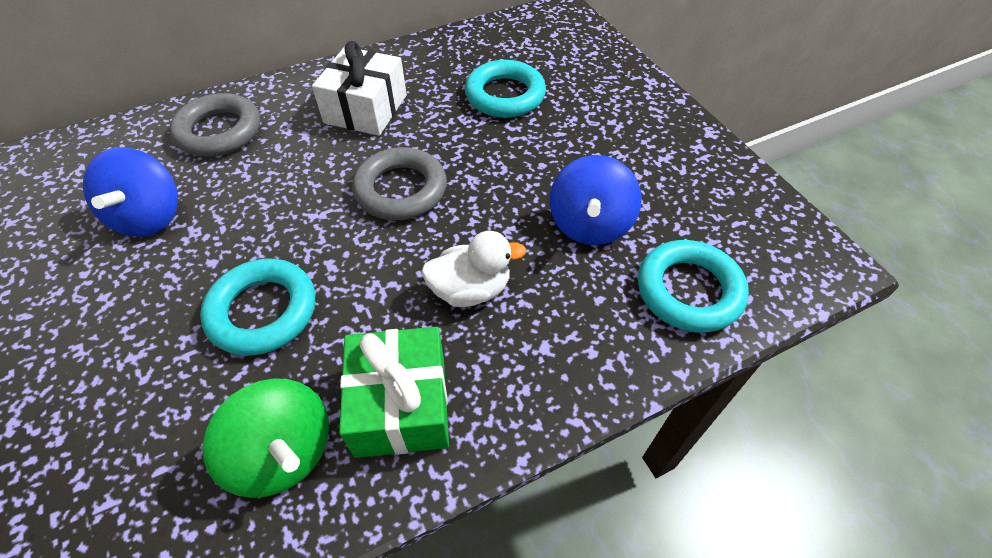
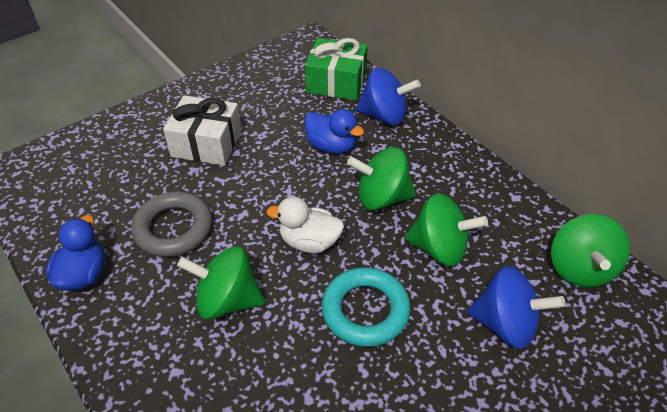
blue duck: 0 -> 2
green spinning top: 1 -> 4
grey ring: 2 -> 1
turquoise ring: 3 -> 1

